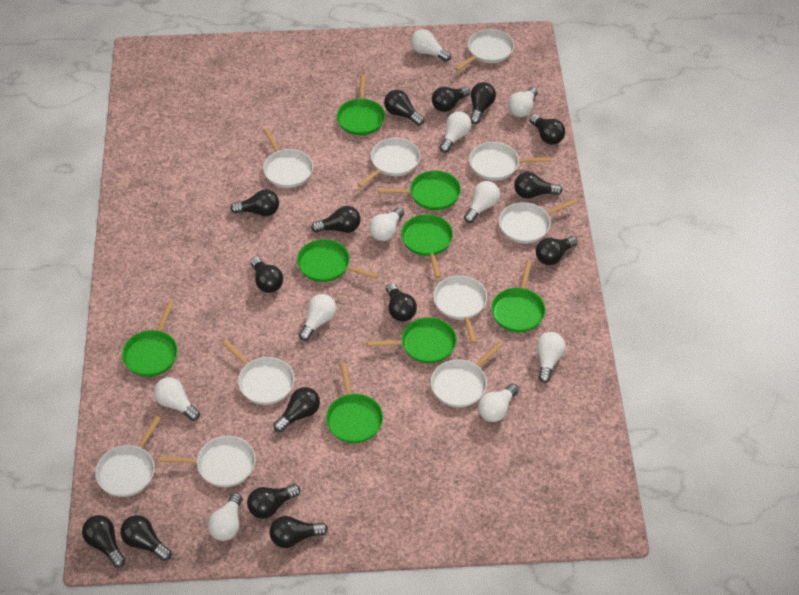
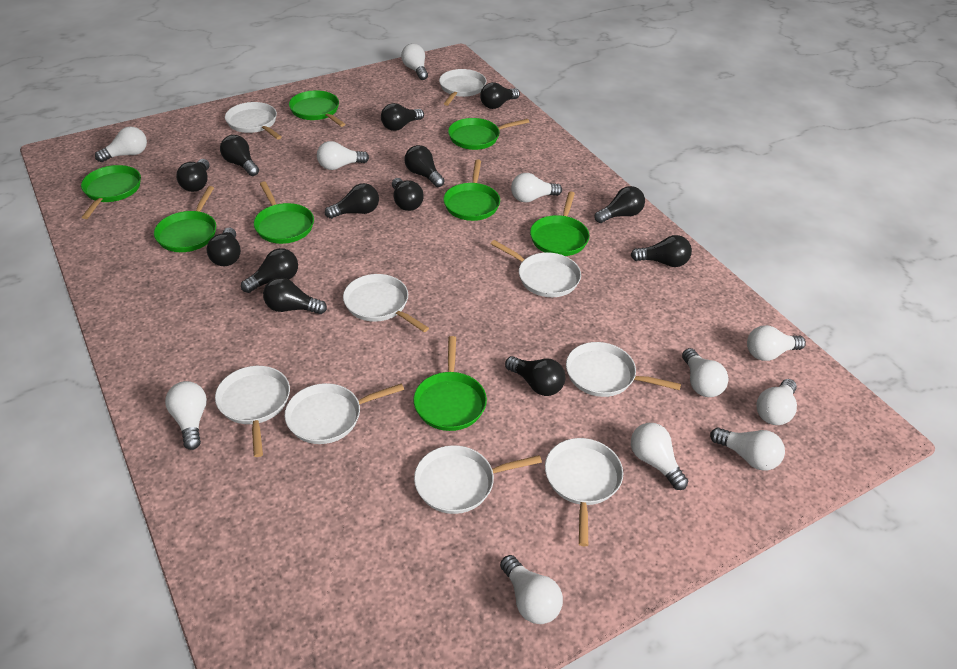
black light bulb: 15 -> 13
white light bulb: 10 -> 11
white pan: 10 -> 9

